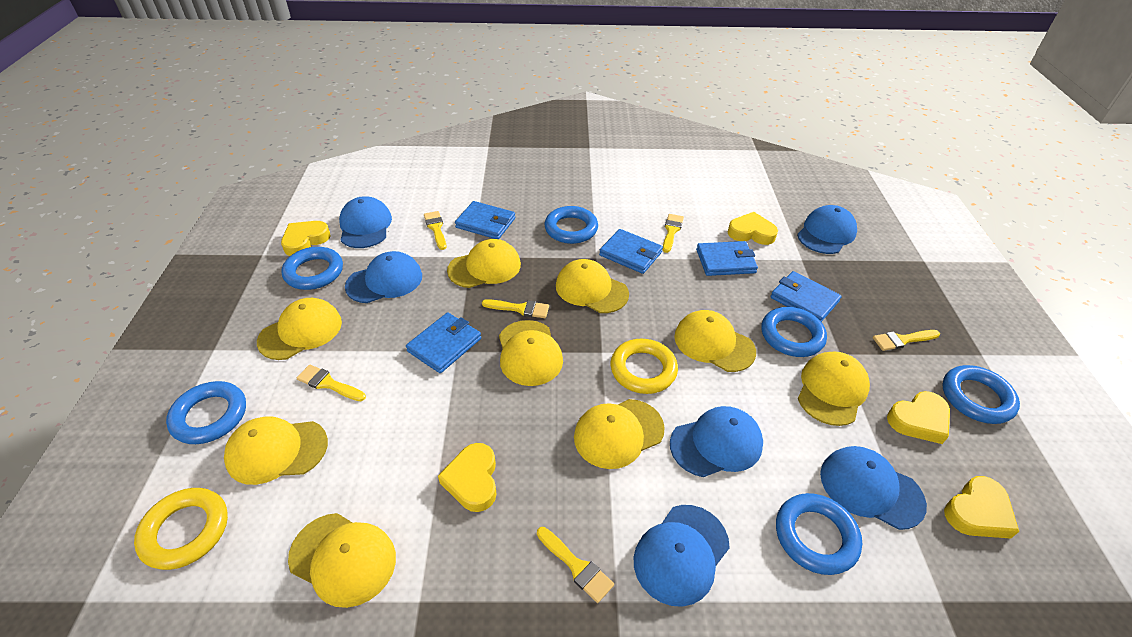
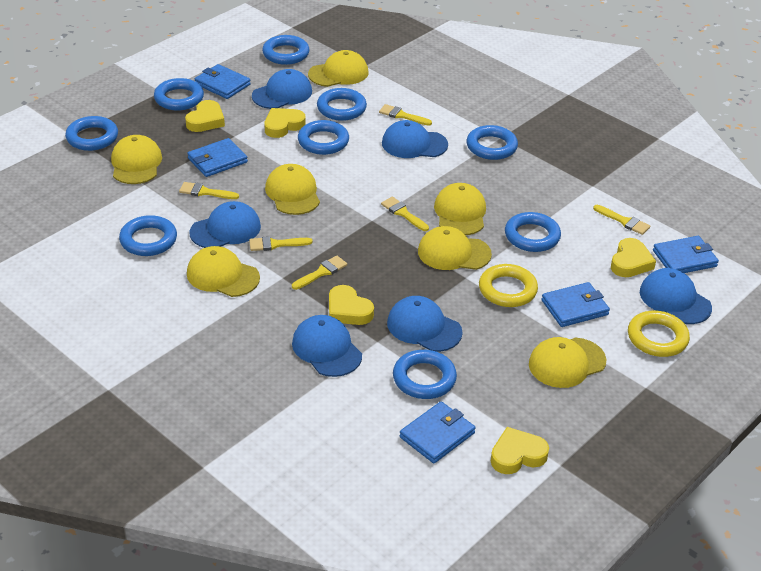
blue ring: 6 -> 9
yellow cap: 9 -> 7

